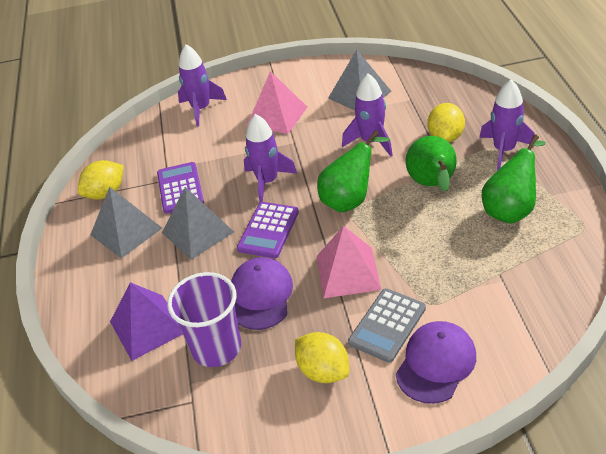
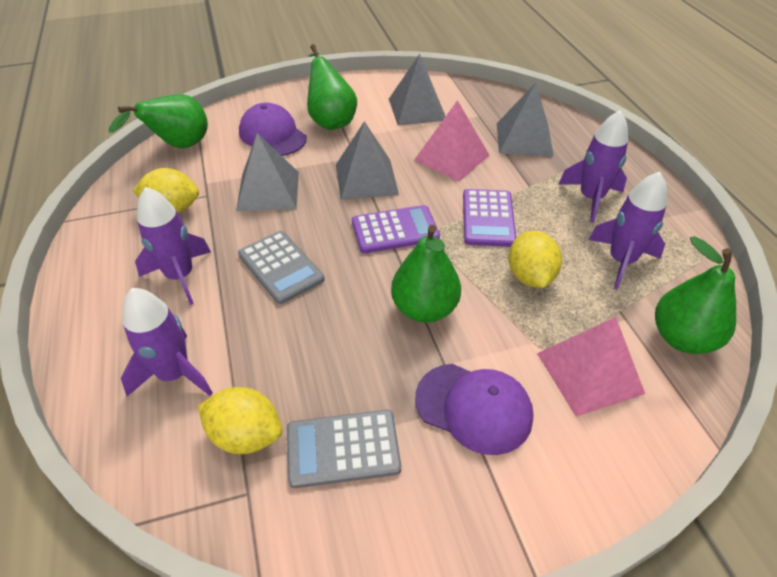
green pear: 3 -> 4
grey calculator: 1 -> 2
grey pyramid: 3 -> 4
purple cup: 1 -> 0
purple pyramid: 1 -> 0

